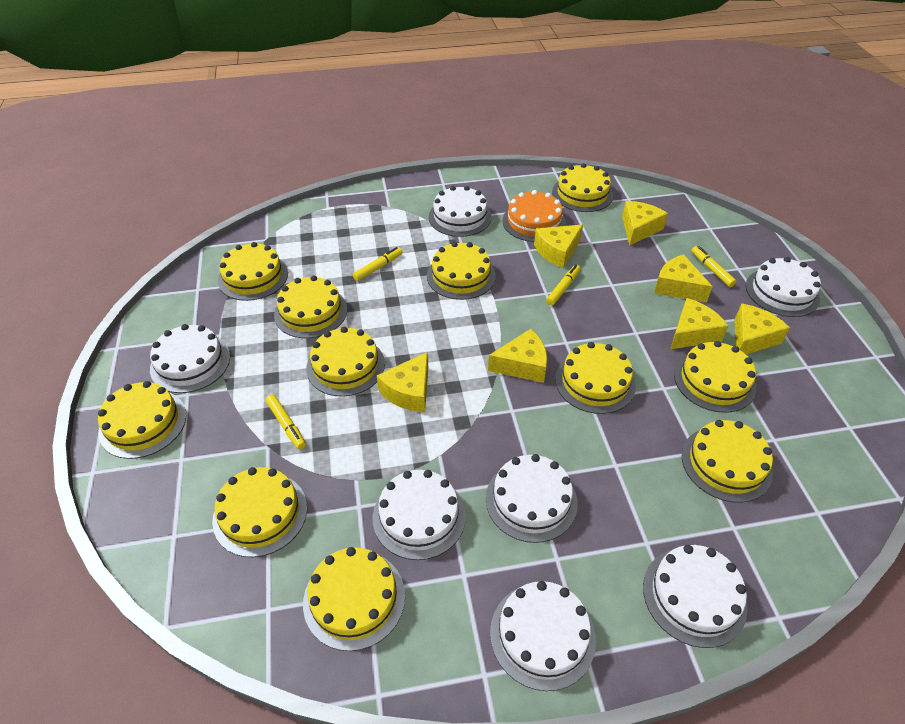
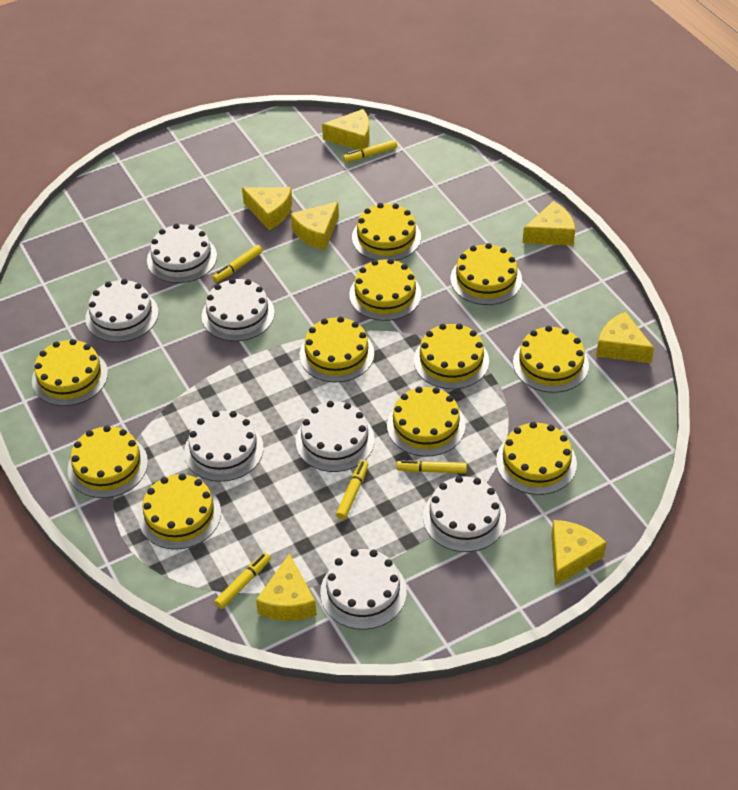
orange cake: 1 -> 0
yellow marker: 4 -> 5

